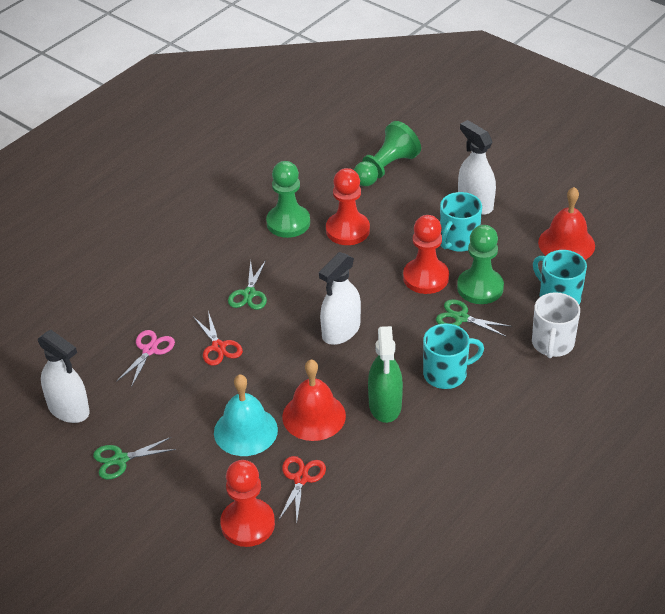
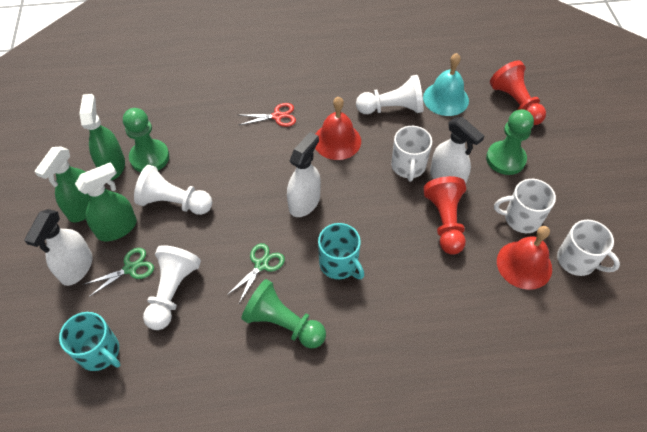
green scissors: 3 -> 2
green spray bottle: 1 -> 3
pink scissors: 1 -> 0
red pawn: 3 -> 2
red scissors: 2 -> 1
turquoise mug: 3 -> 2
white mug: 1 -> 3
white pawn: 0 -> 3

